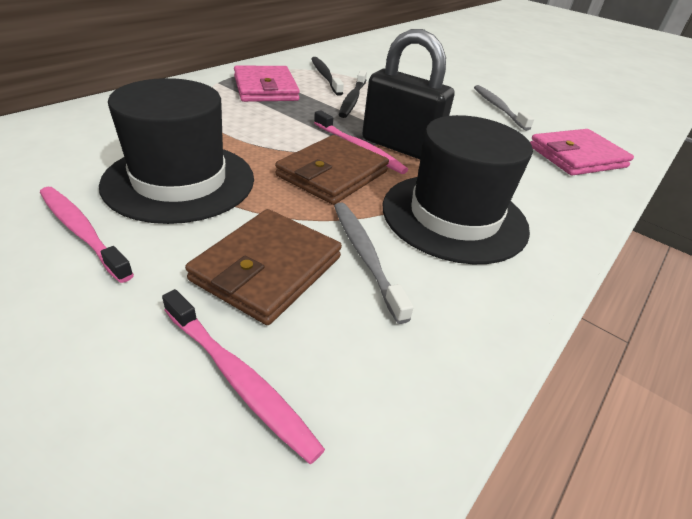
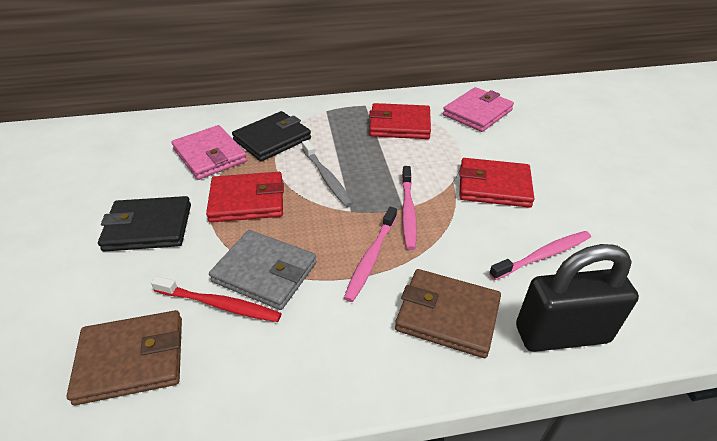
black hat: 2 -> 0
black toothbrush: 2 -> 0
black wallet: 0 -> 2
grey toothbrush: 2 -> 1
grey wallet: 0 -> 1
red toothbrush: 0 -> 1
red wallet: 0 -> 3

